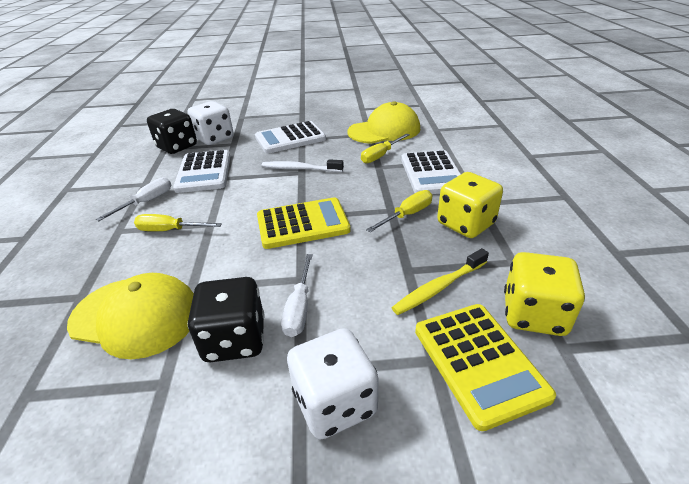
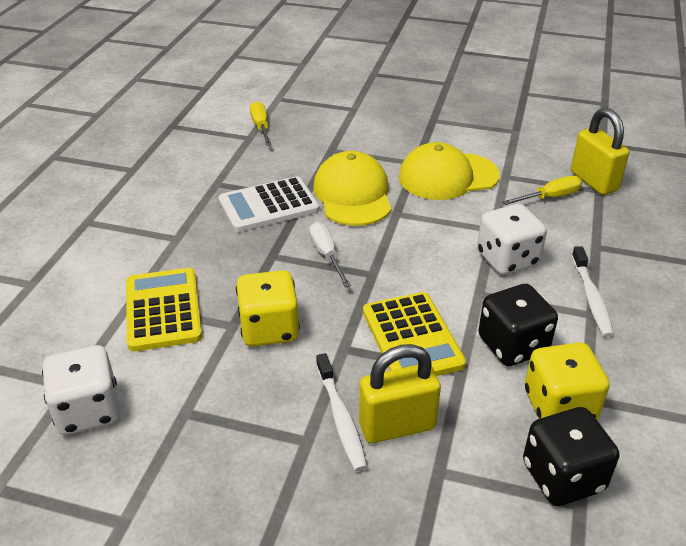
white calculator: 3 -> 1
white screwdriver: 2 -> 1
white toothbrush: 1 -> 2
yellow padlock: 0 -> 2
yellow screwdriver: 3 -> 2
yellow toothbrush: 1 -> 0

